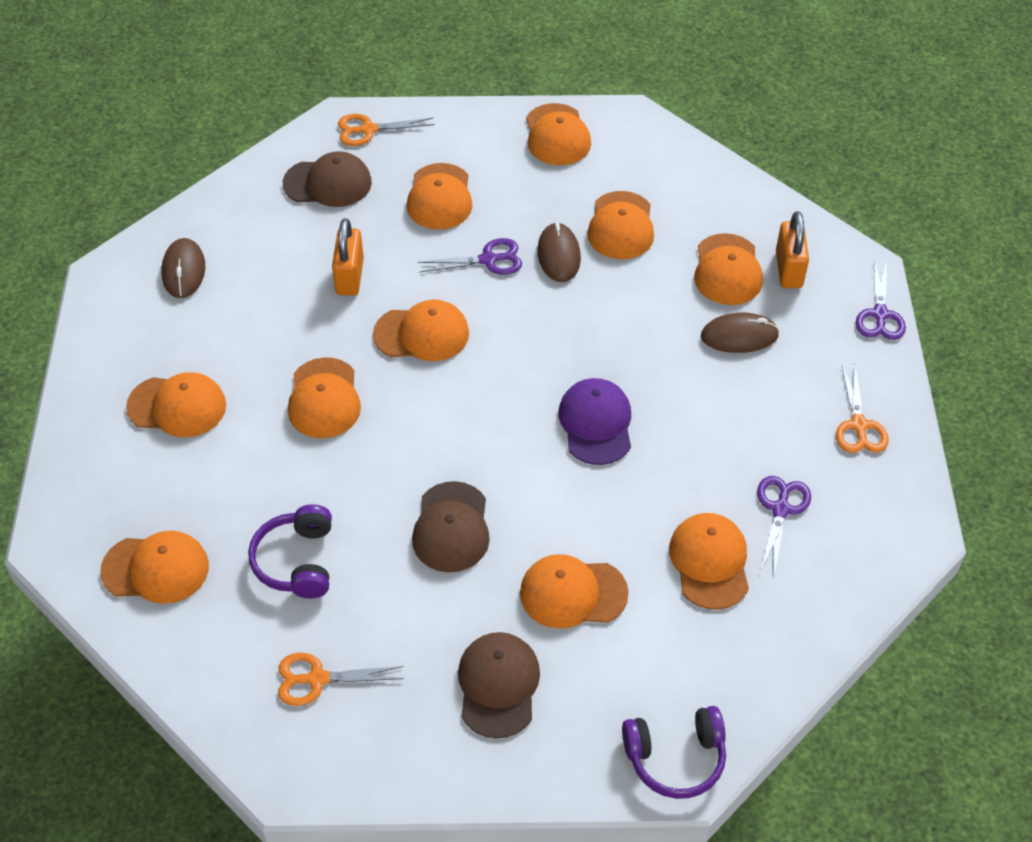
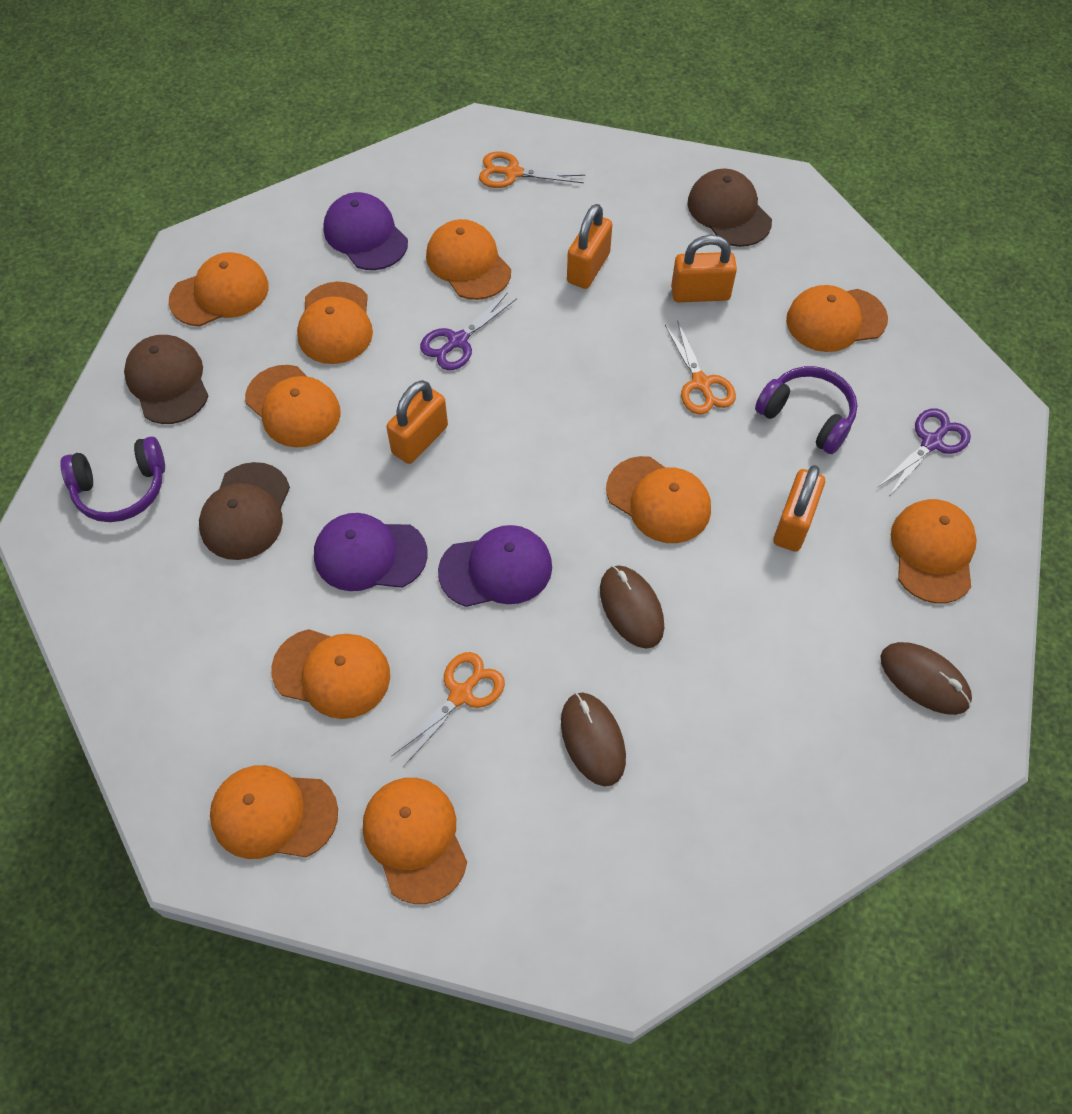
orange padlock: 2 -> 4
purple cap: 1 -> 3
purple scissors: 3 -> 2

